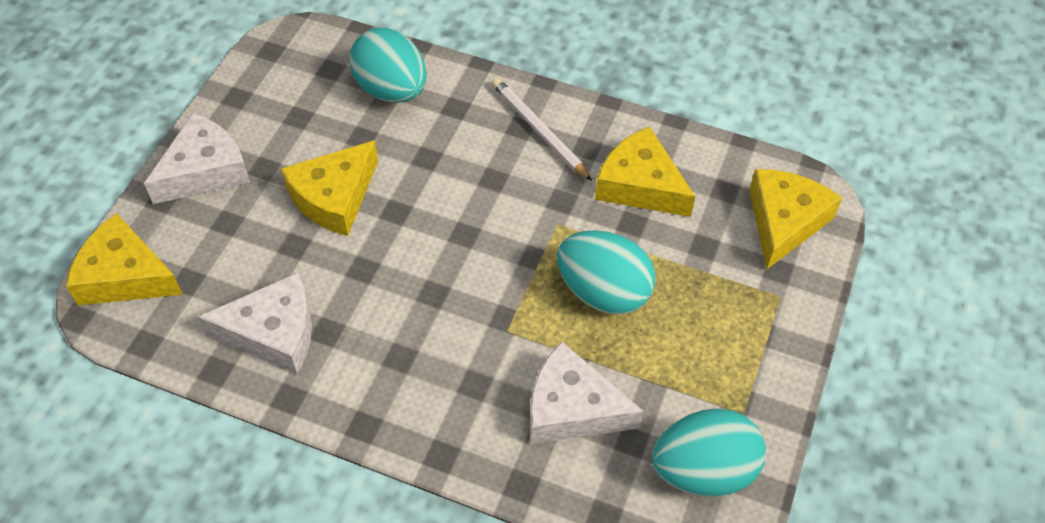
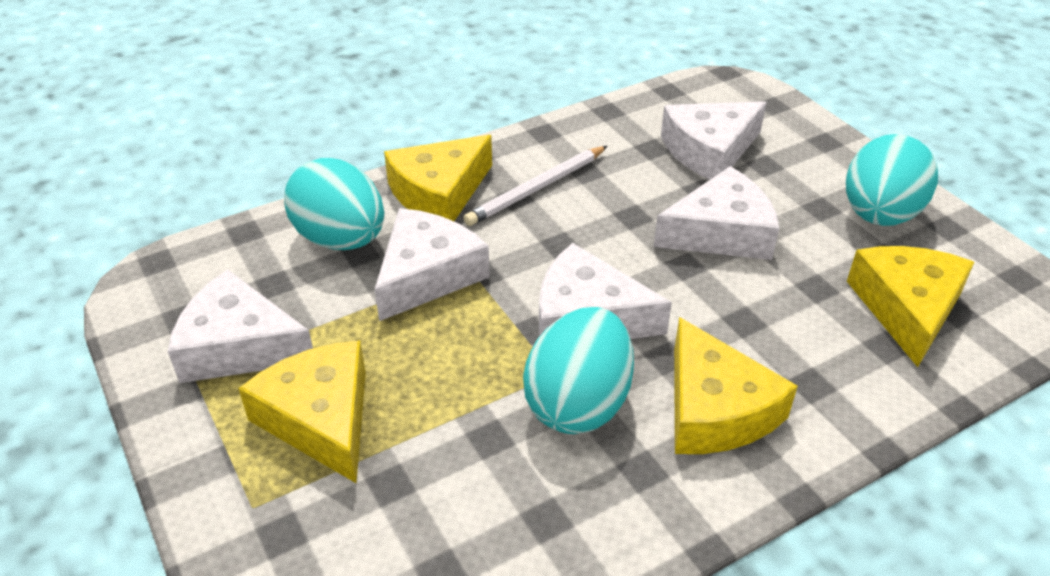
white cheese: 3 -> 5

